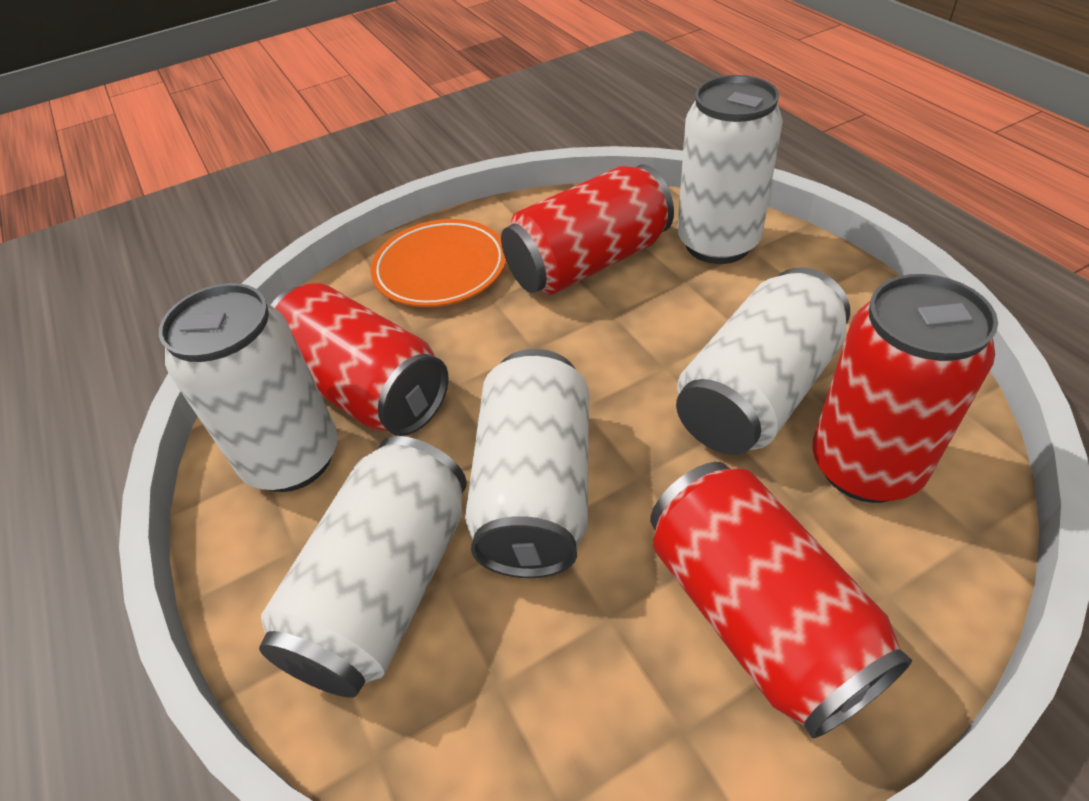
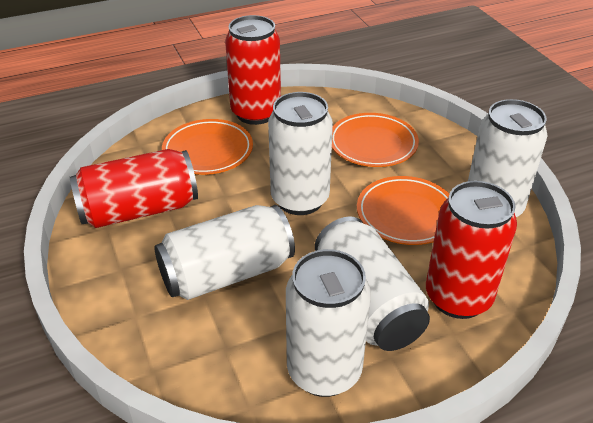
orange plate: 1 -> 3
red can: 4 -> 3

